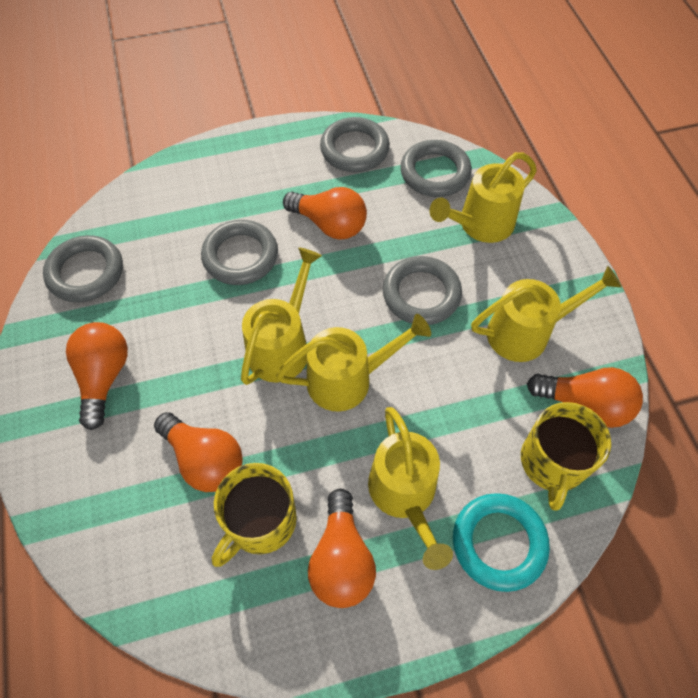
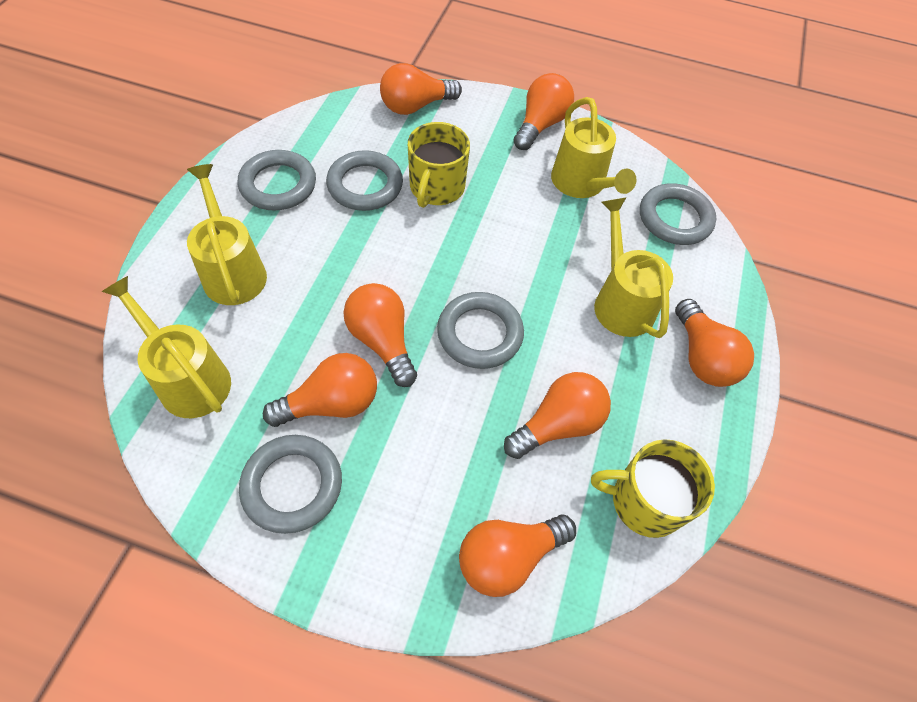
orange light bulb: 5 -> 7
turquoise ring: 1 -> 0
yellow watering can: 5 -> 4

